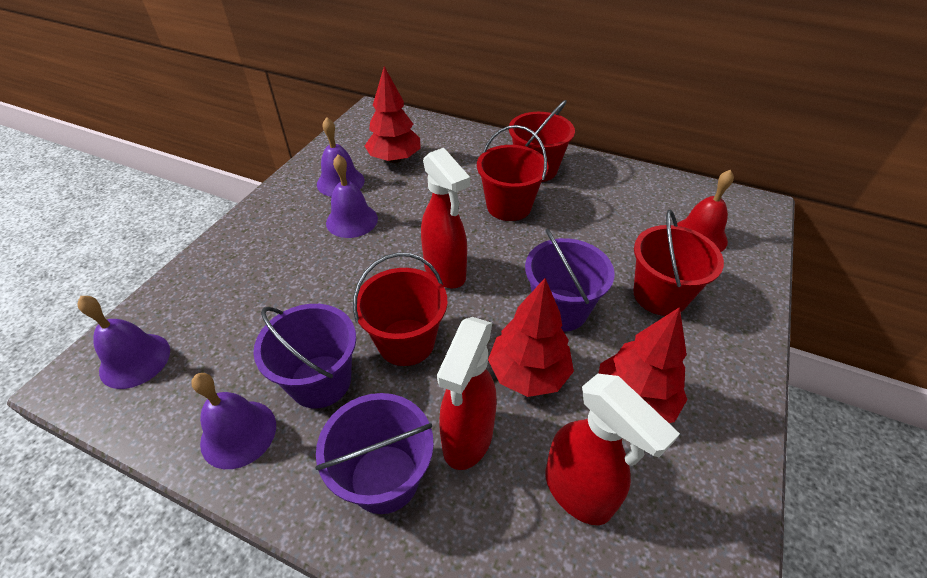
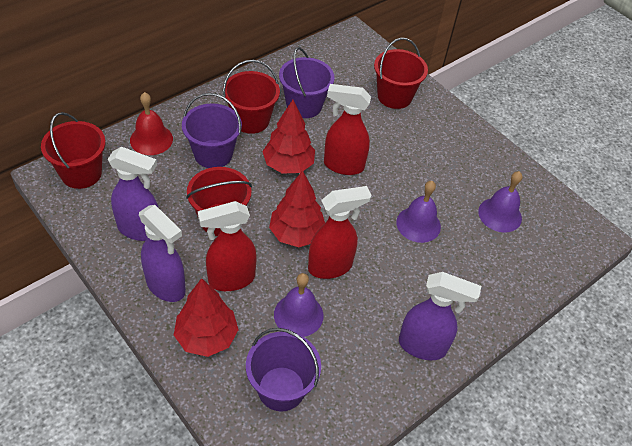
purple bell: 4 -> 3
purple spray bottle: 0 -> 3

